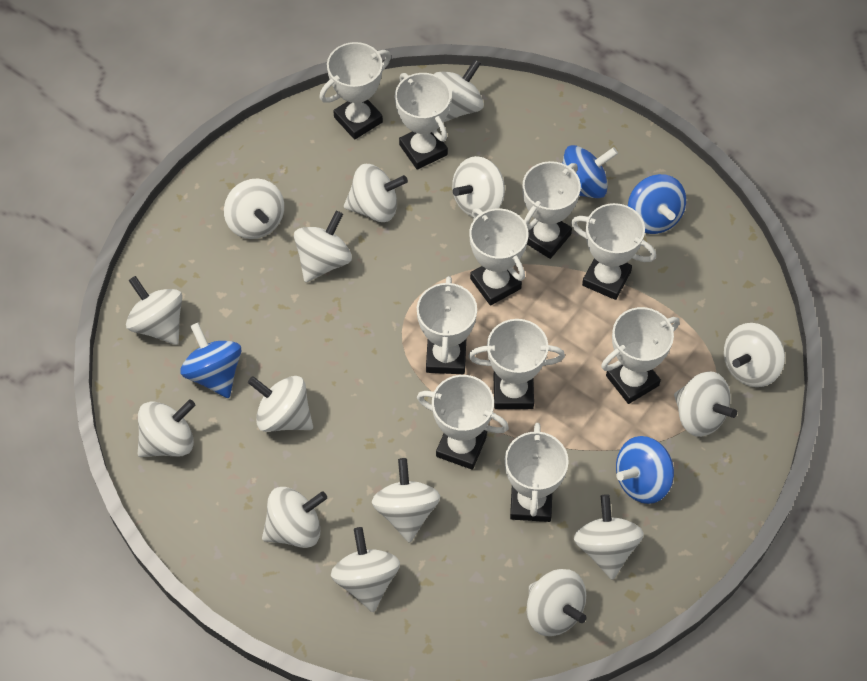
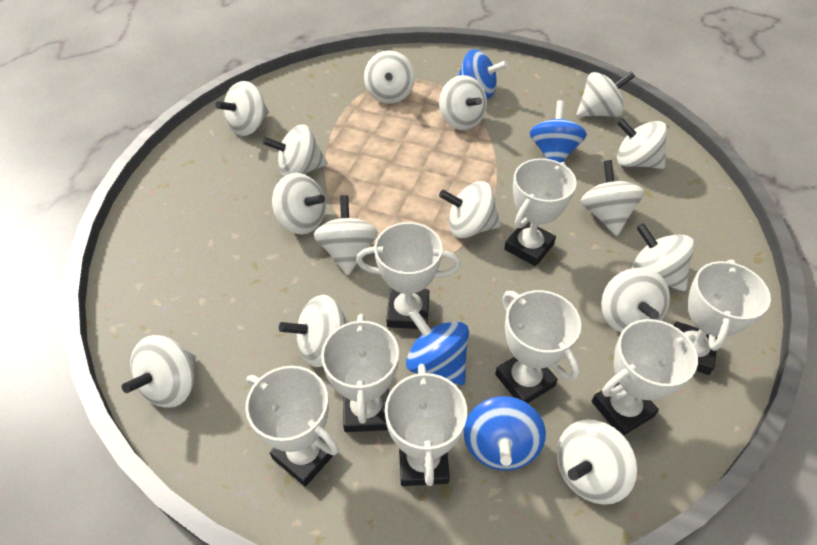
white trophy: 10 -> 8

